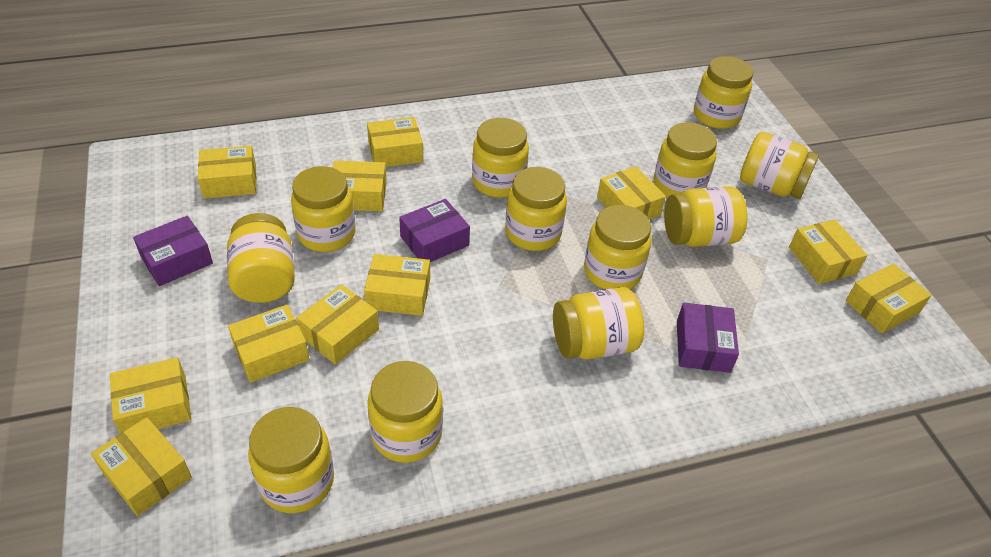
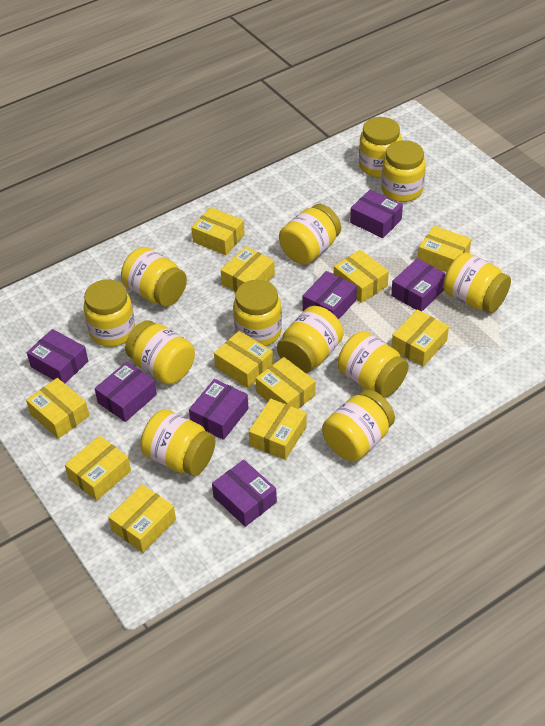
purple box: 3 -> 7

